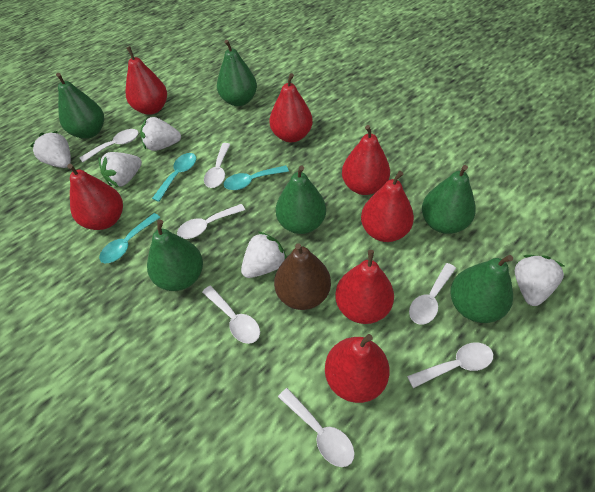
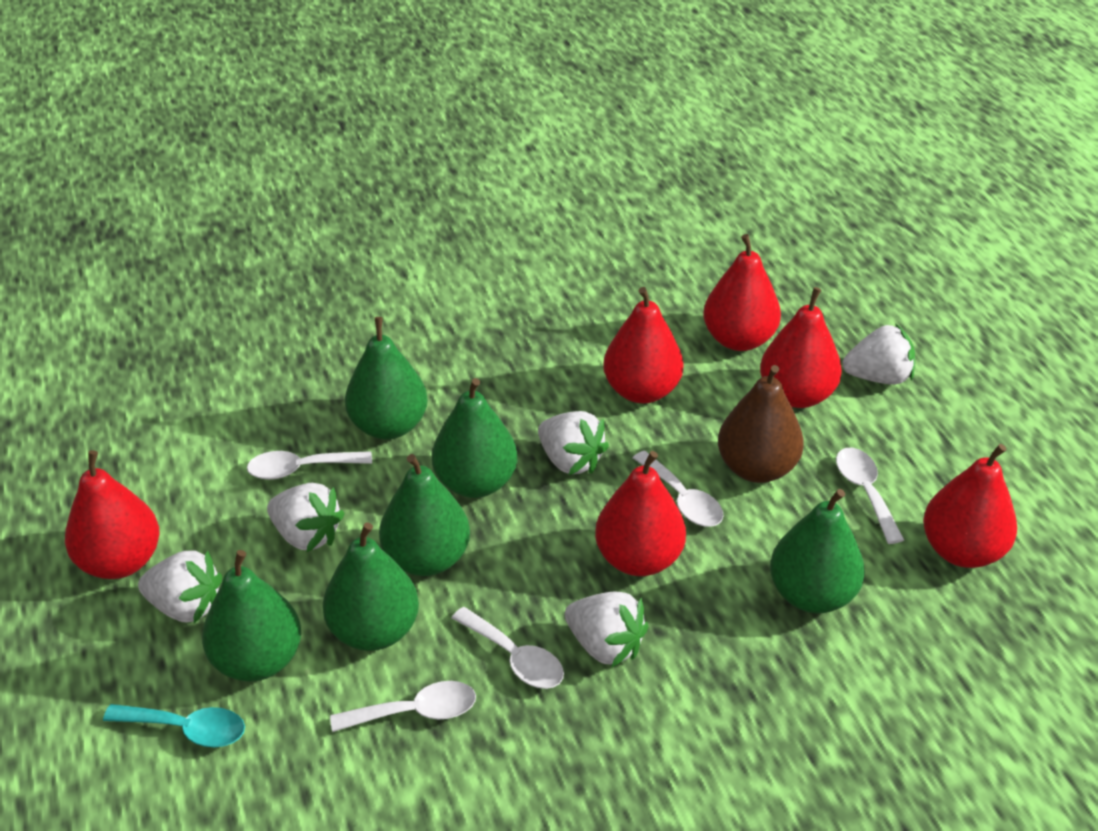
red pear: 7 -> 6
turquoise spoon: 3 -> 1
white spoon: 7 -> 5

